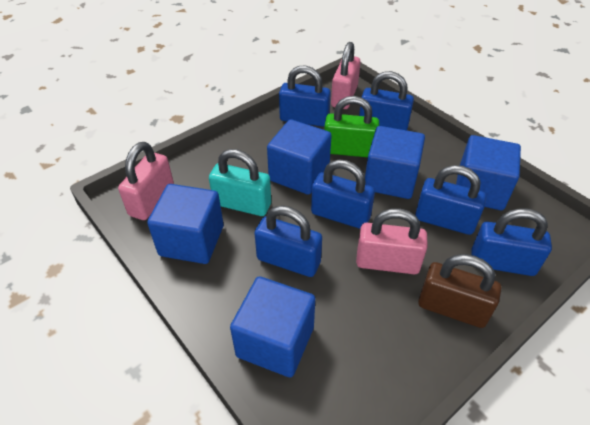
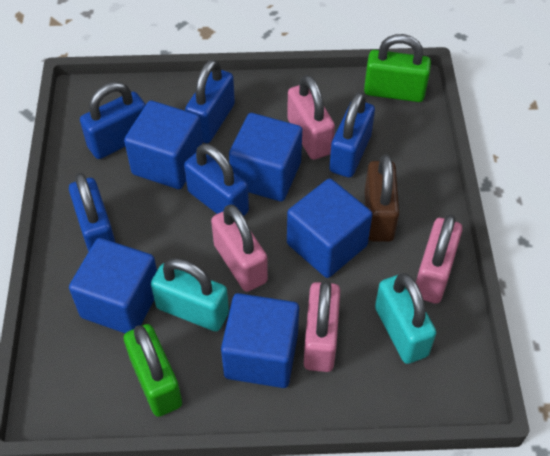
blue padlock: 6 -> 5
green padlock: 1 -> 2
pink padlock: 3 -> 4
turquoise padlock: 1 -> 2

